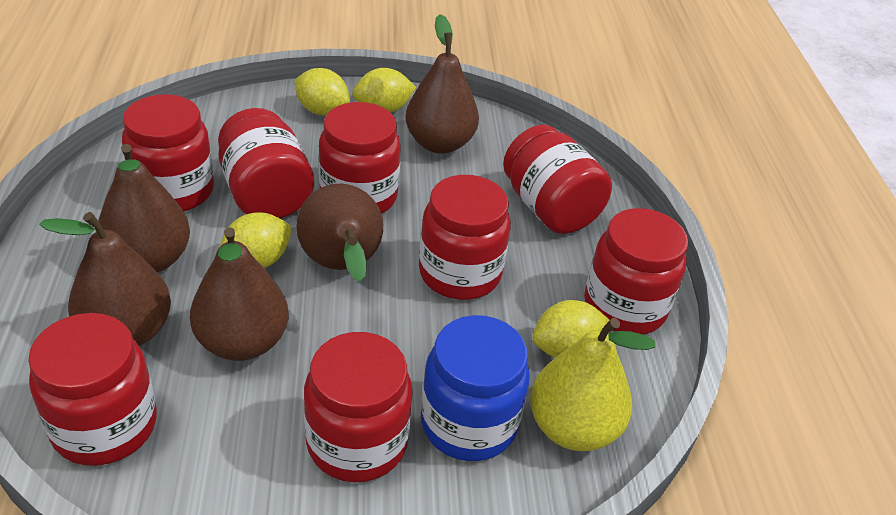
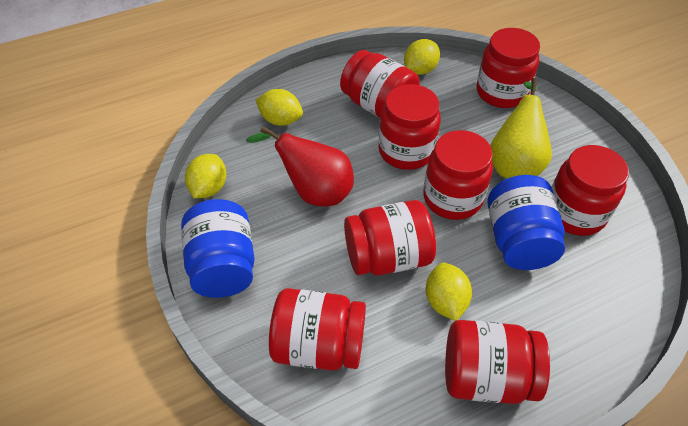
blue jar: 1 -> 2
brown pear: 5 -> 0
red pear: 0 -> 1

